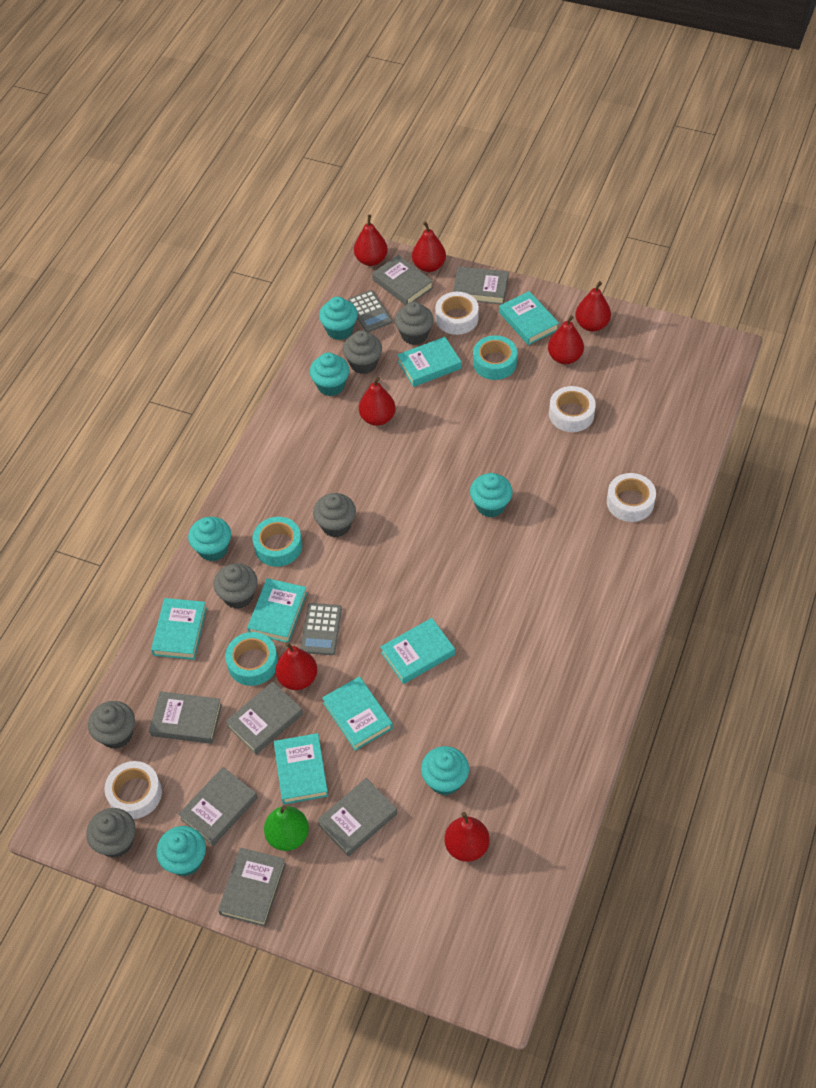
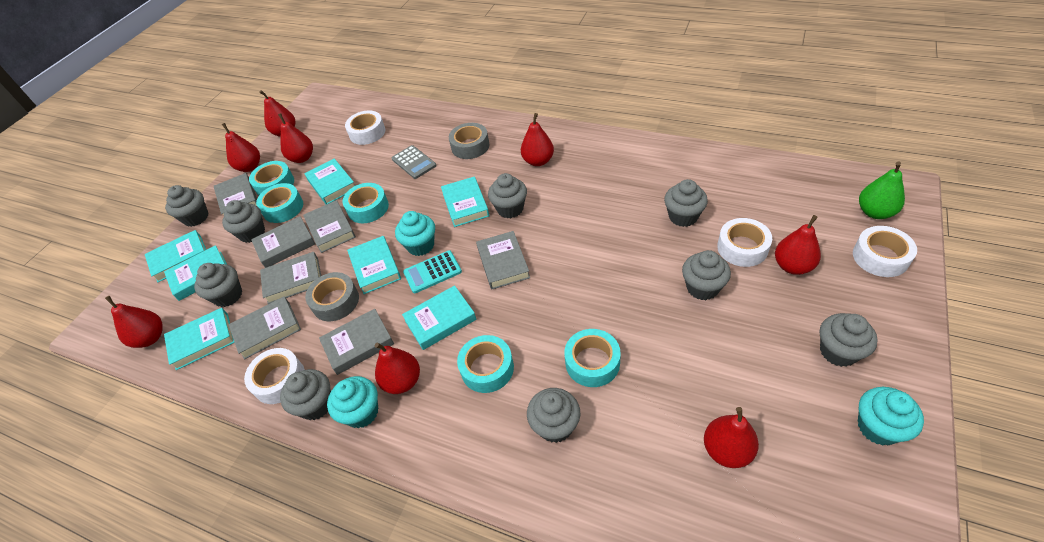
grey calculator: 2 -> 1
grey cupcake: 6 -> 9
grey tape: 0 -> 2
red pear: 7 -> 8
turquoise calculator: 0 -> 1
turquoise cupcake: 6 -> 3
turquoise tape: 3 -> 5

